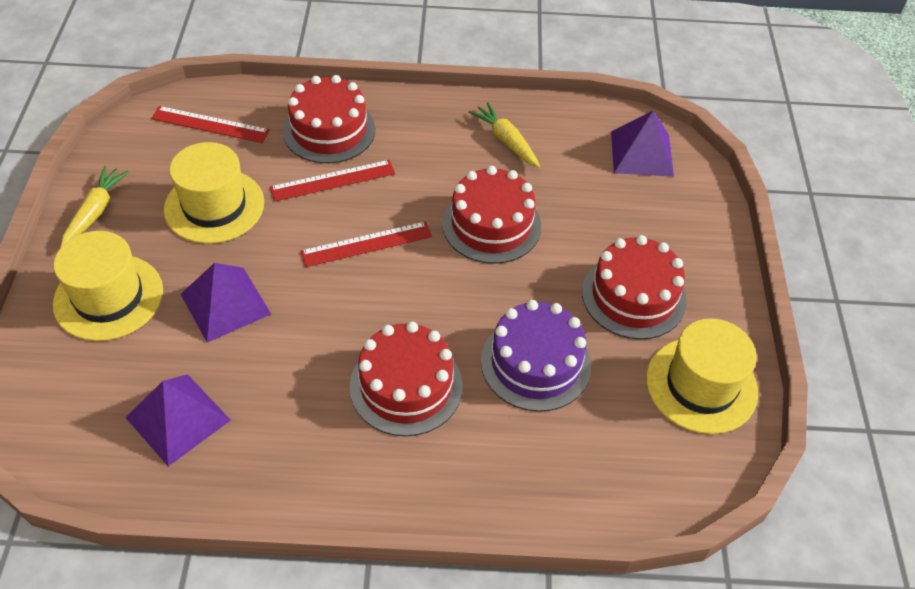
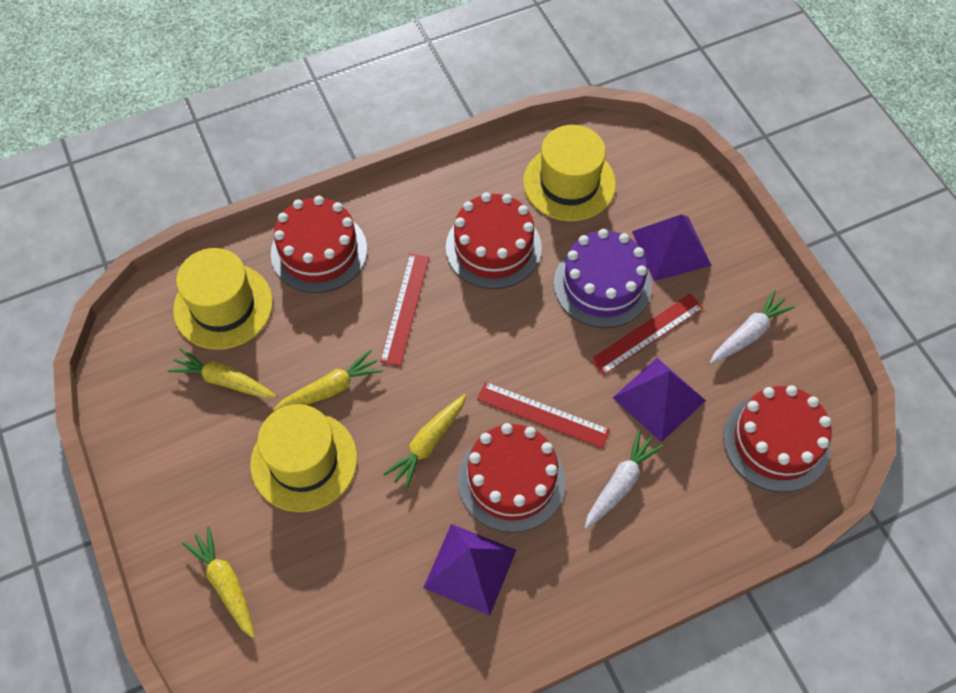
white carrot: 0 -> 2
yellow carrot: 2 -> 4

